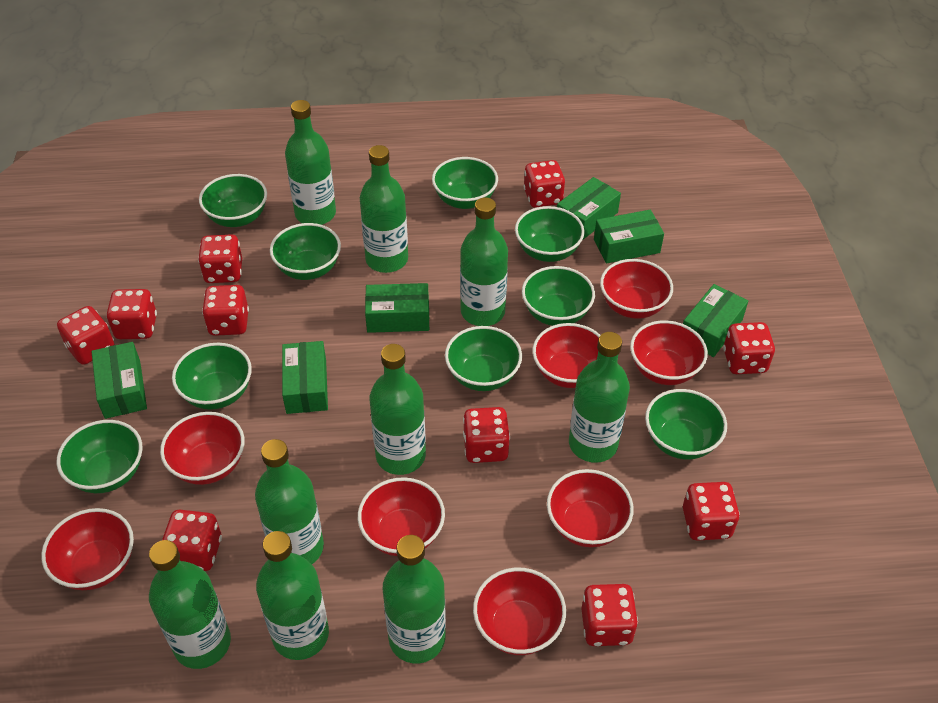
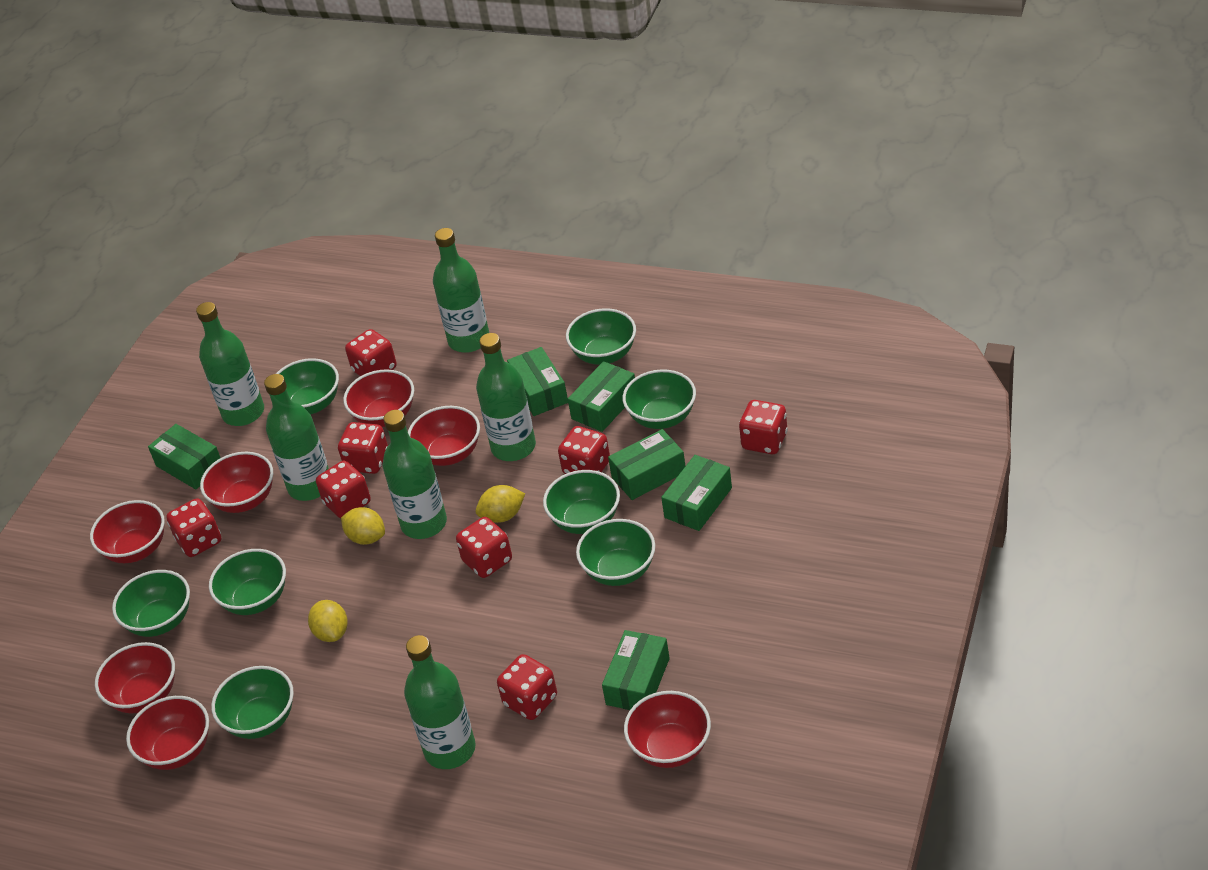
green bottle: 9 -> 6
green bowl: 9 -> 8
red bowl: 8 -> 7
red dice: 10 -> 8
yellow lemon: 0 -> 3

